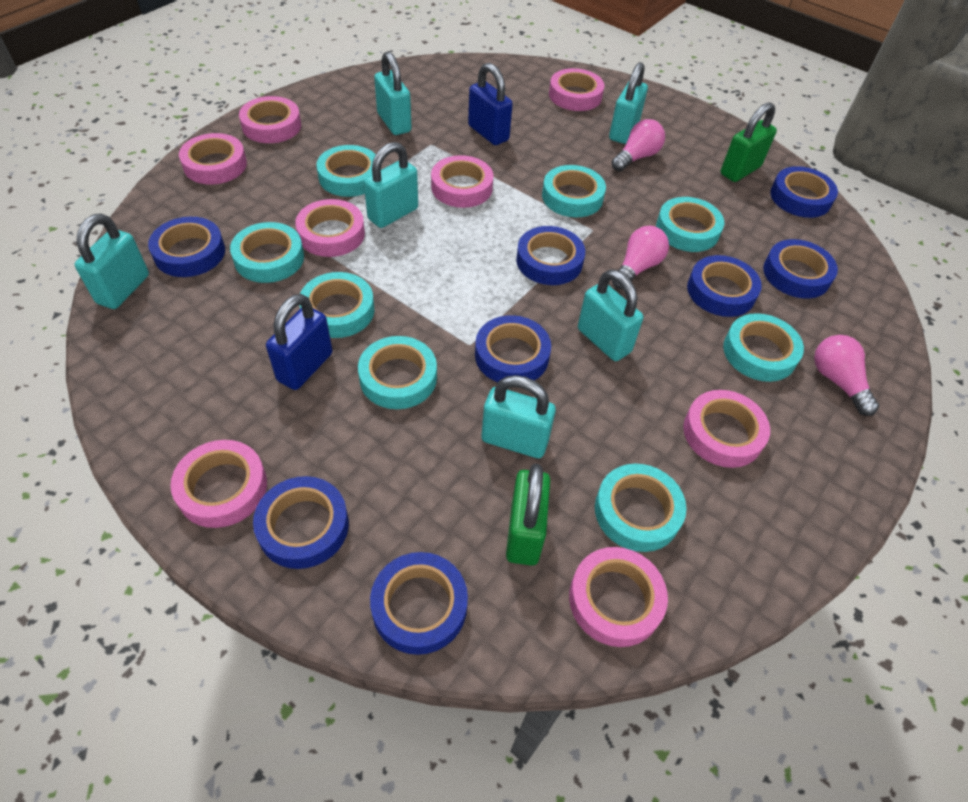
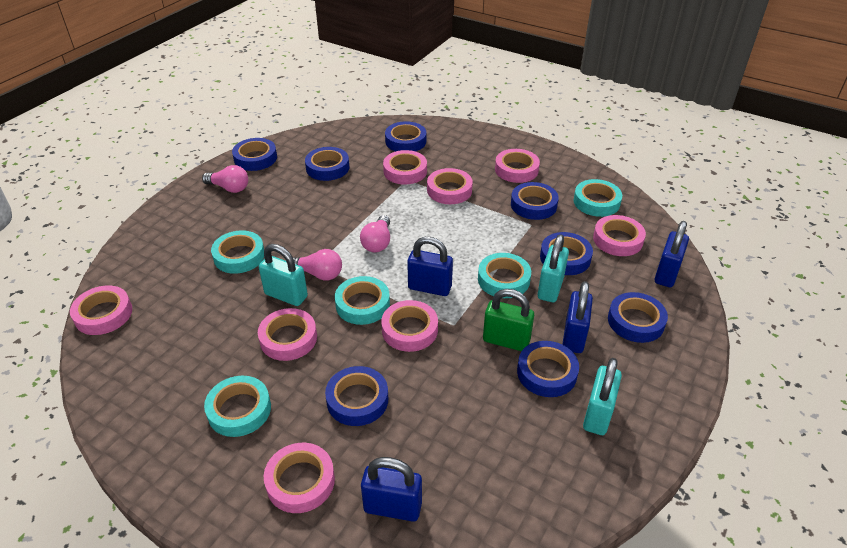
blue padlock: 2 -> 4
green padlock: 2 -> 1
turquoise padlock: 6 -> 3
turquoise tape: 8 -> 5

